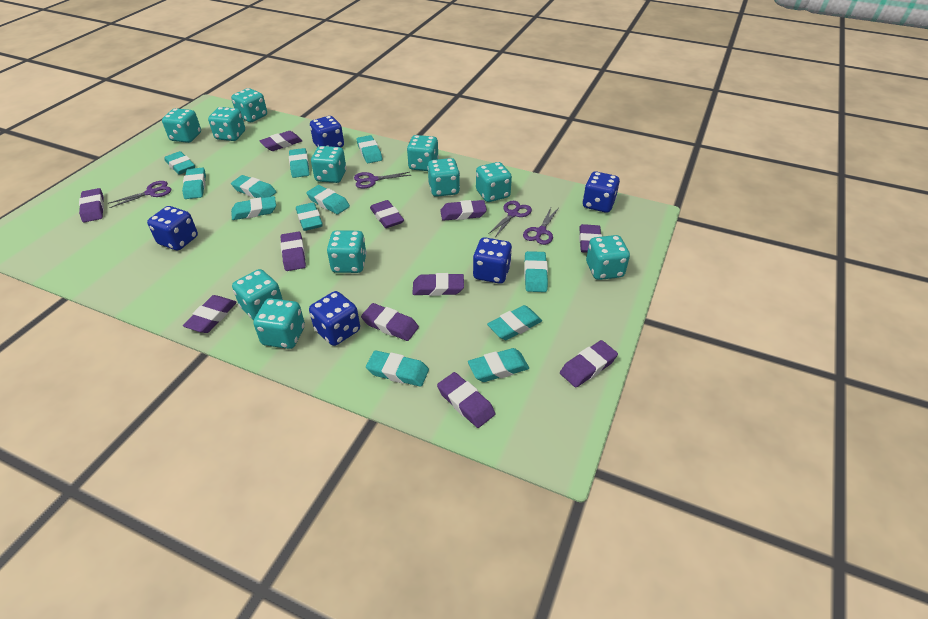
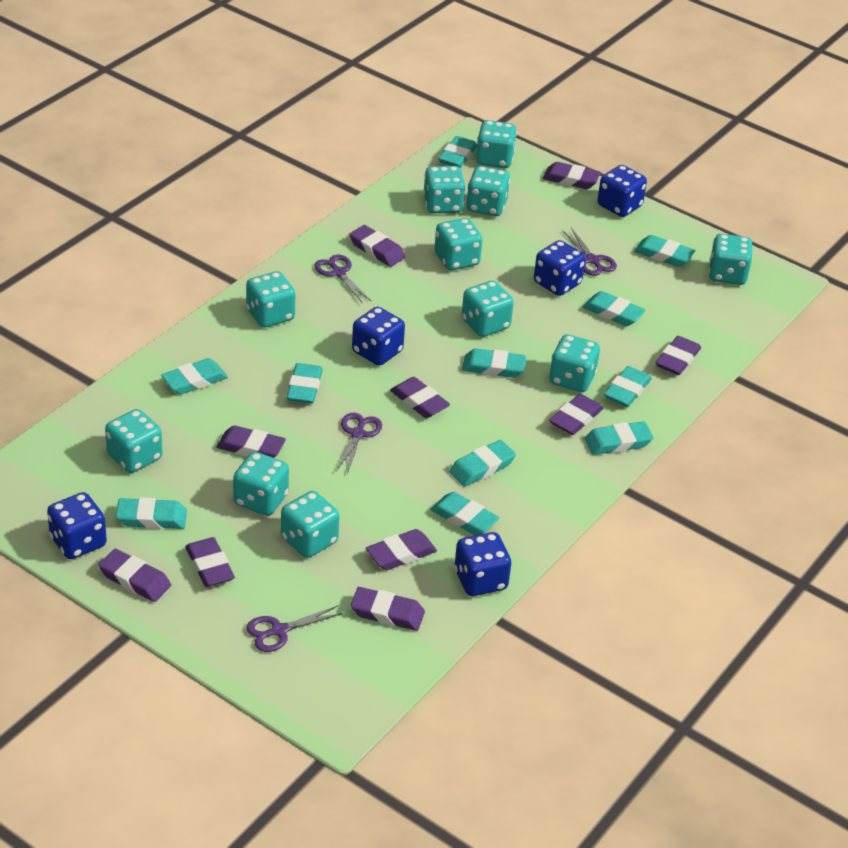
purple eraser: 11 -> 10
turquoise eraser: 12 -> 11

